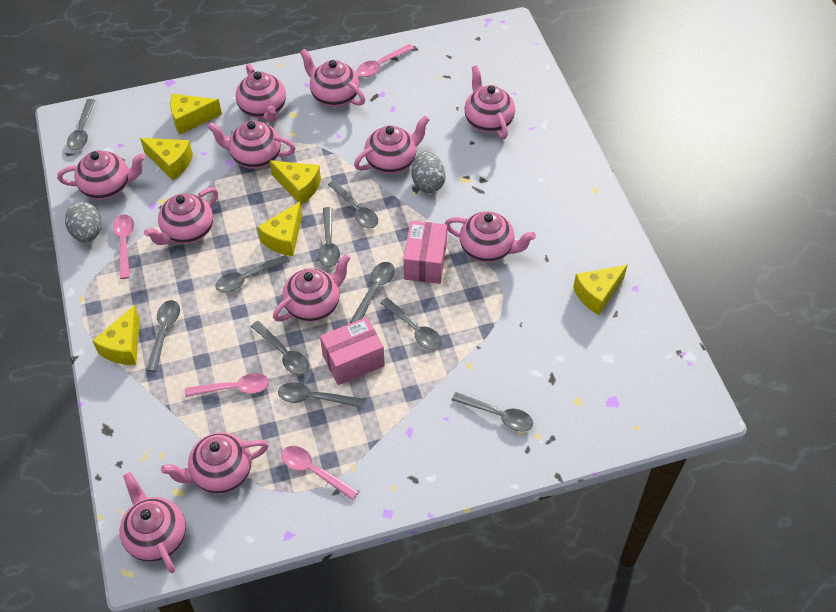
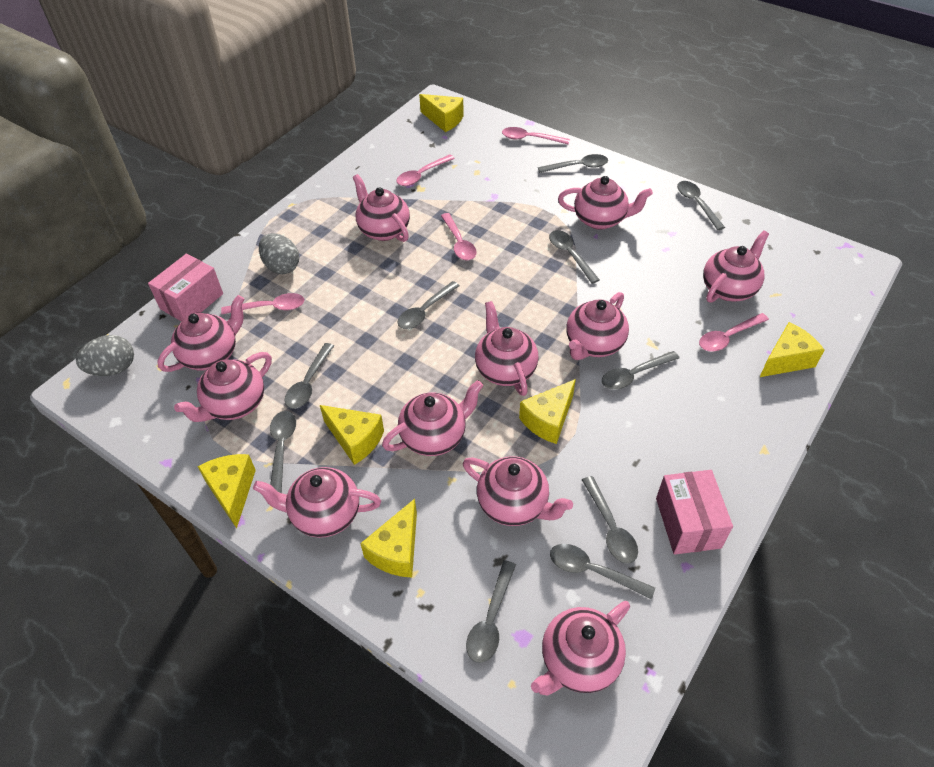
pink spoon: 4 -> 5

